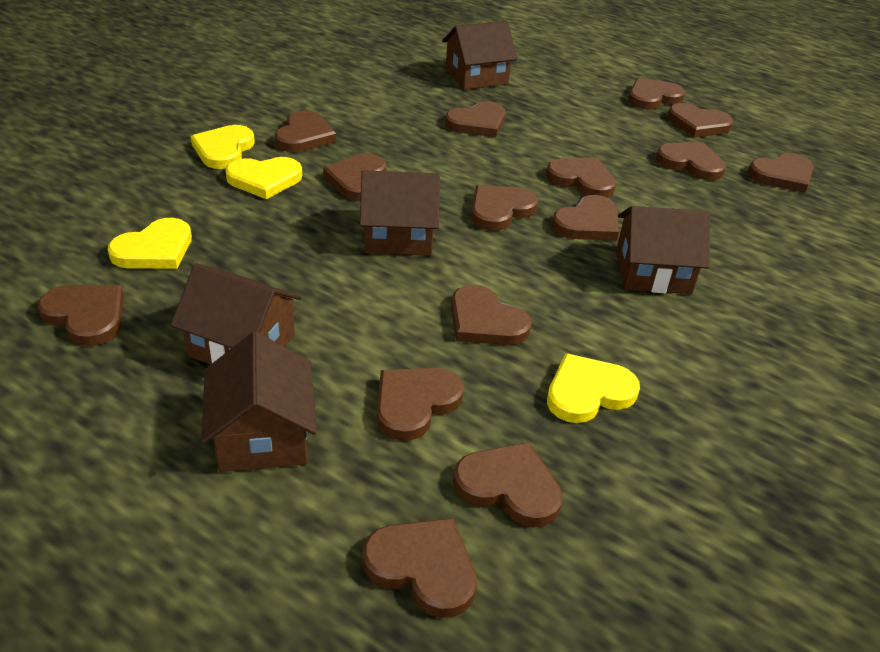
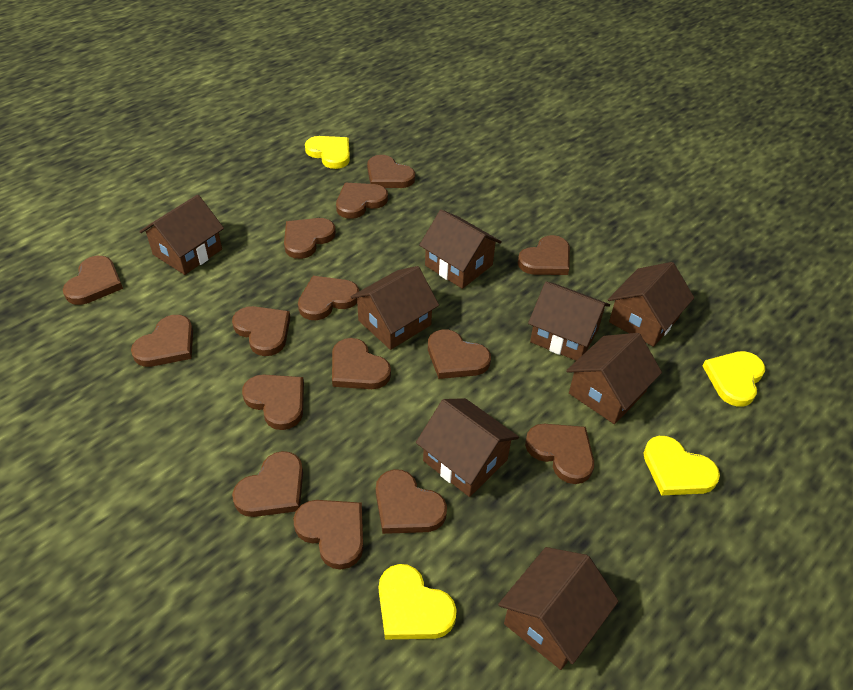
brown house: 5 -> 8

